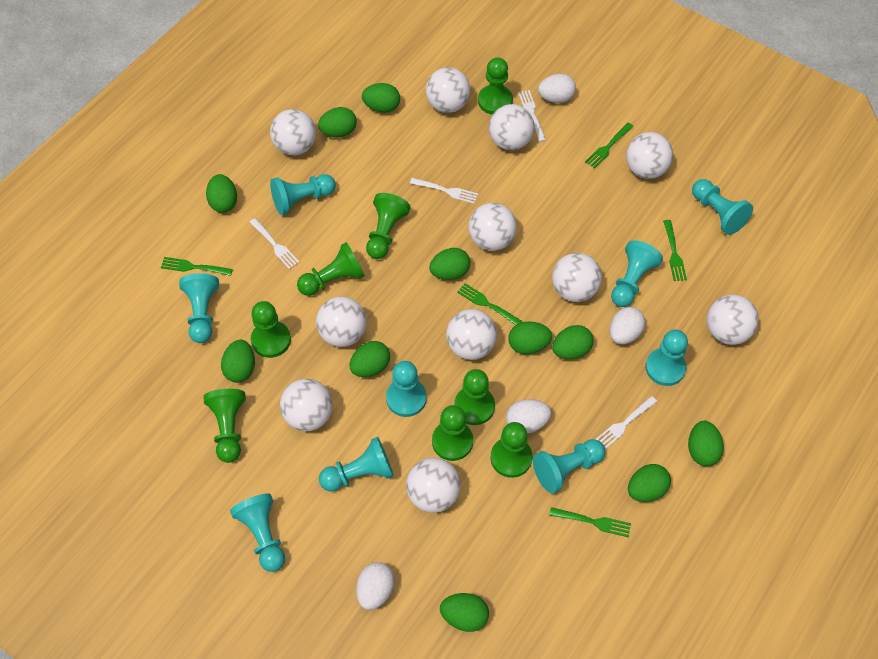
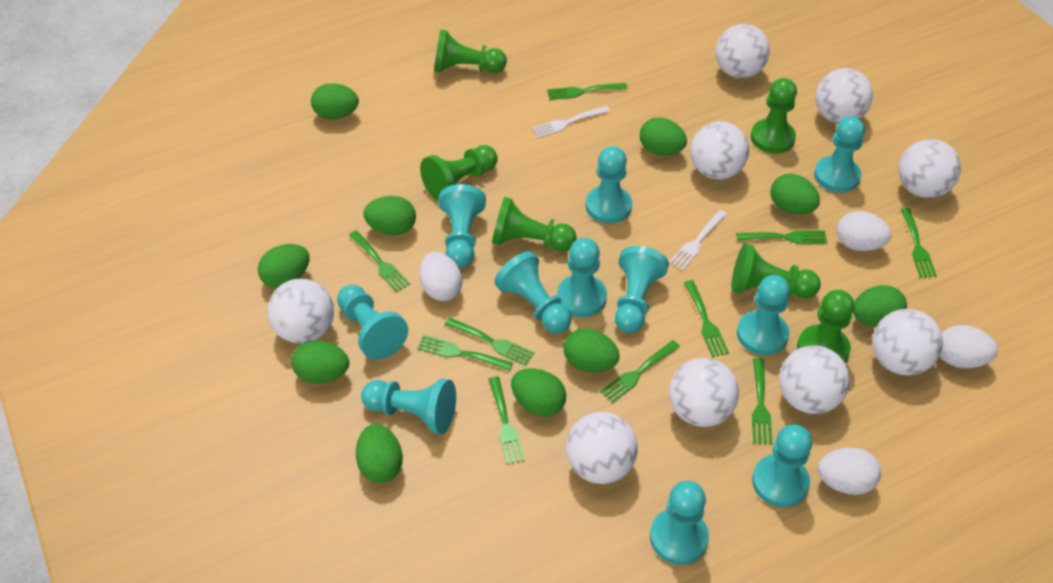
green egg: 11 -> 10
green fork: 5 -> 10
green pawn: 8 -> 6
turquoise pawn: 9 -> 11
white ball: 11 -> 9
white fork: 4 -> 2

